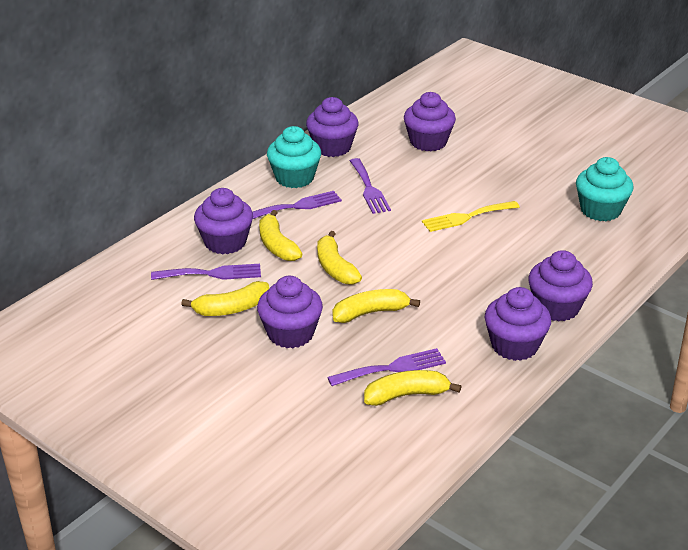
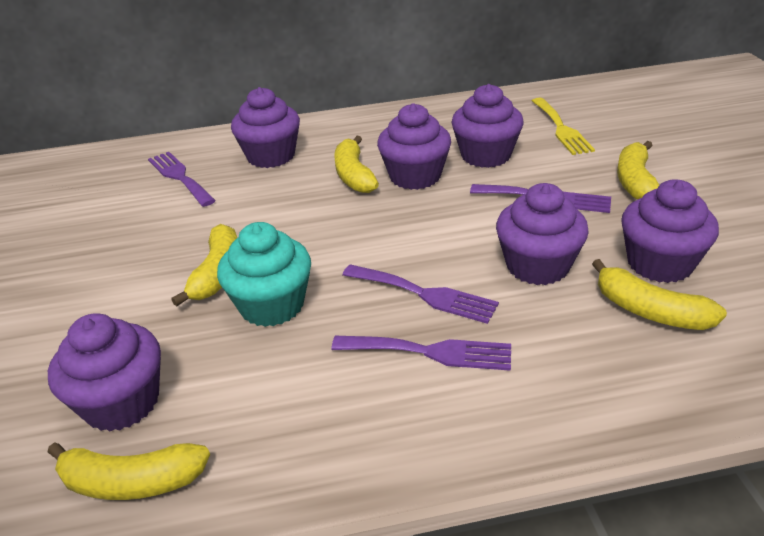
turquoise cupcake: 2 -> 1

